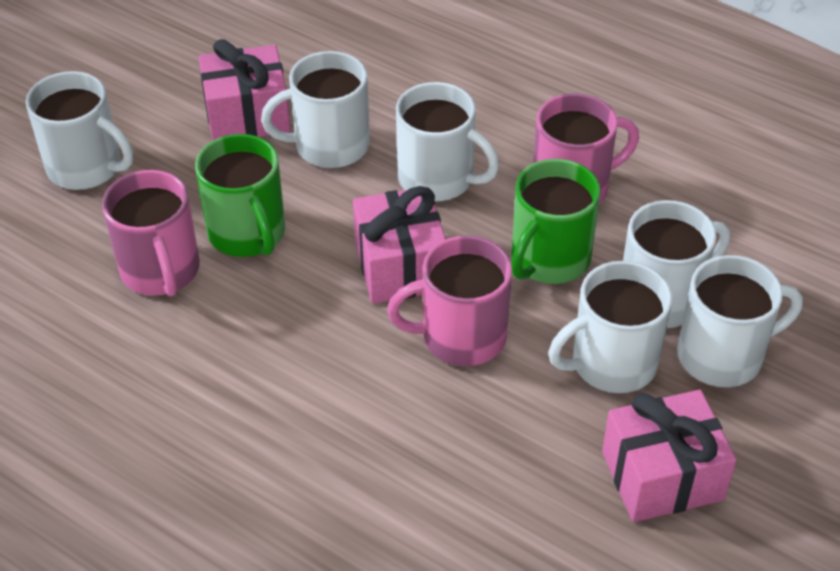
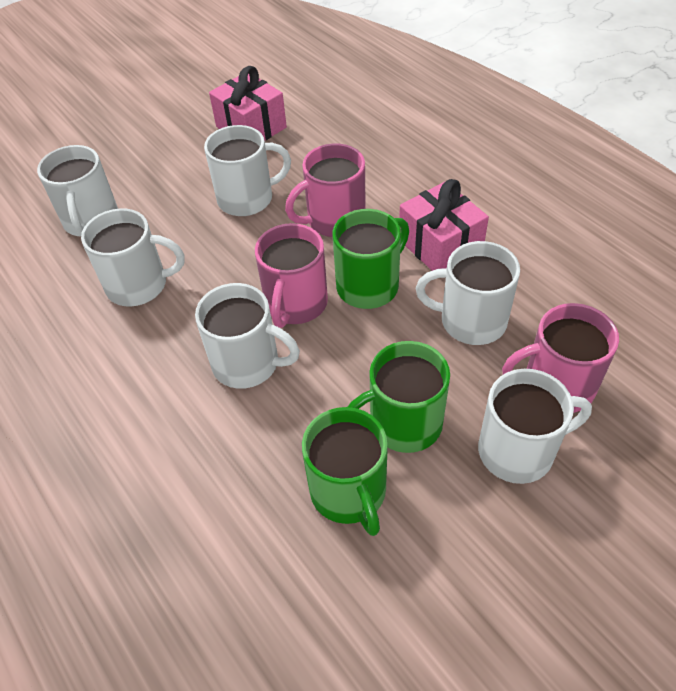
green mug: 2 -> 3
pink gift: 3 -> 2

